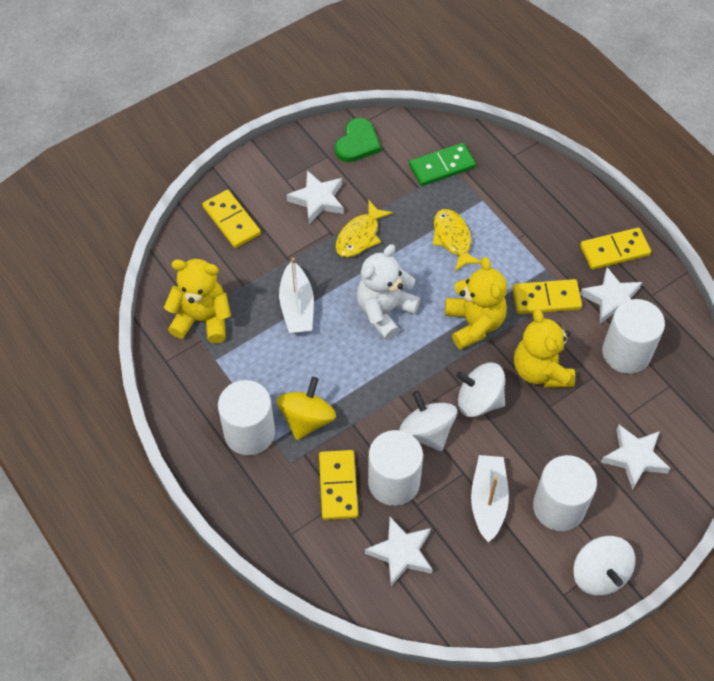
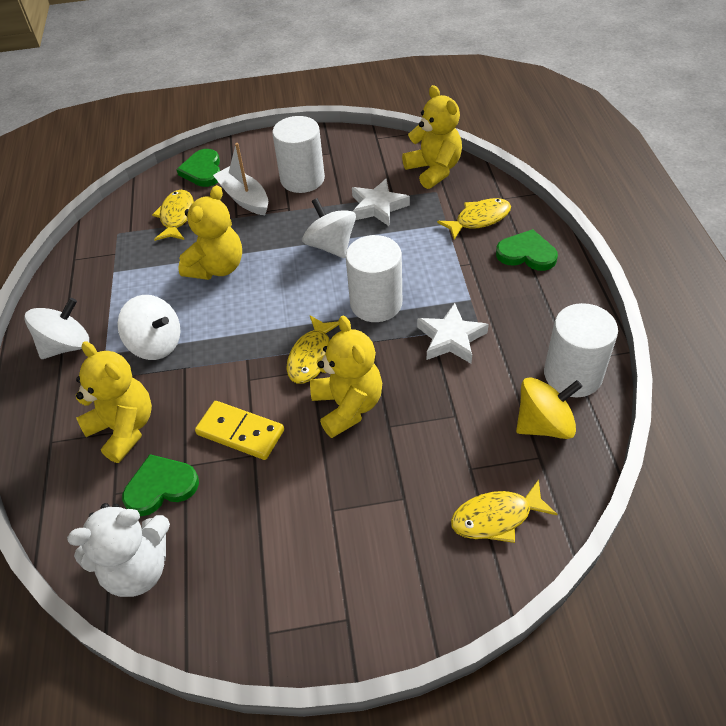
green domino: 1 -> 0
green heart: 1 -> 3
white boat: 2 -> 1
white cylinder: 4 -> 3
white star: 4 -> 2
yellow domino: 4 -> 1
yellow fish: 2 -> 4
yellow teddy bear: 3 -> 4

